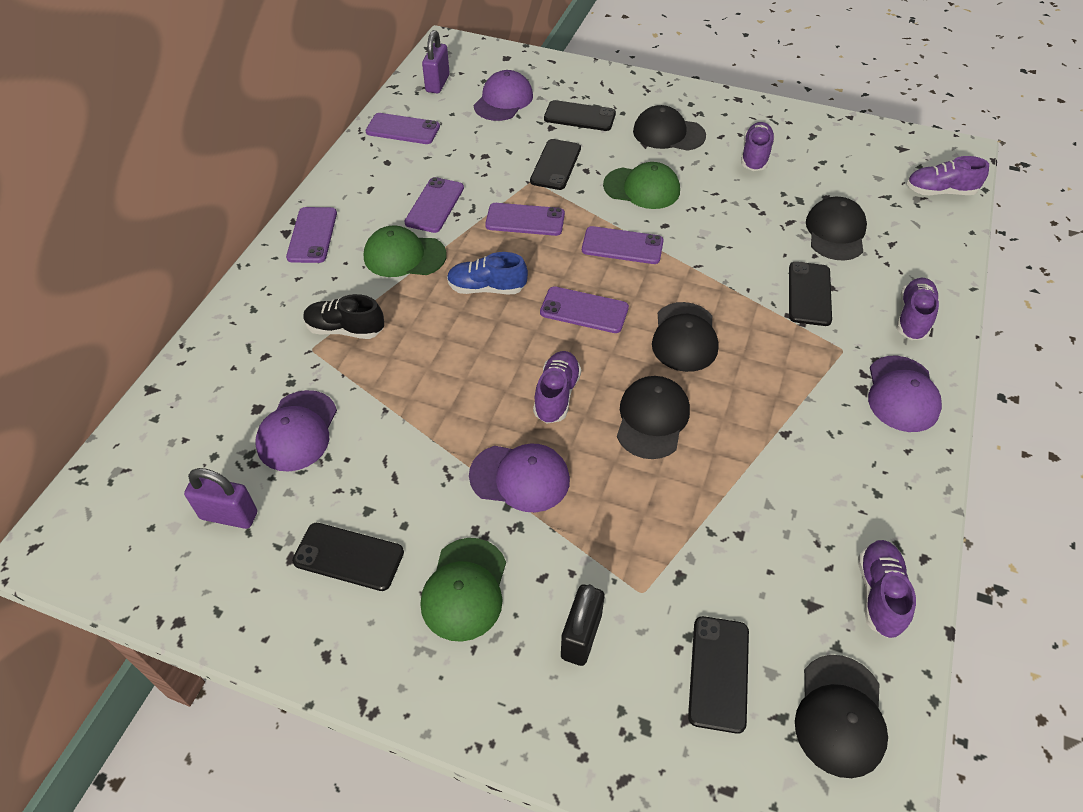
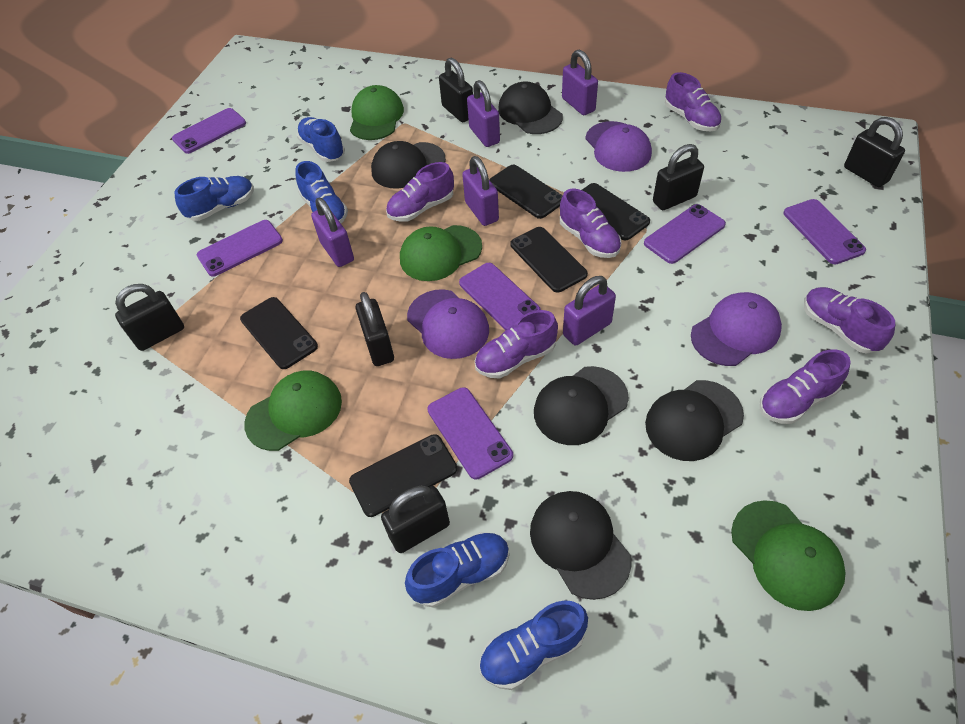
black padlock: 1 -> 6
black shoe: 1 -> 0
blue shoe: 1 -> 5
green cap: 3 -> 4
purple cap: 4 -> 3
purple padlock: 2 -> 5
purple shoe: 5 -> 6

